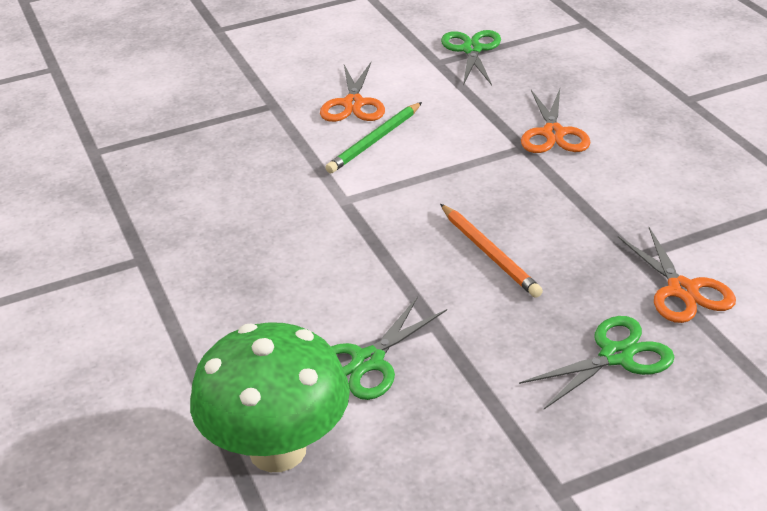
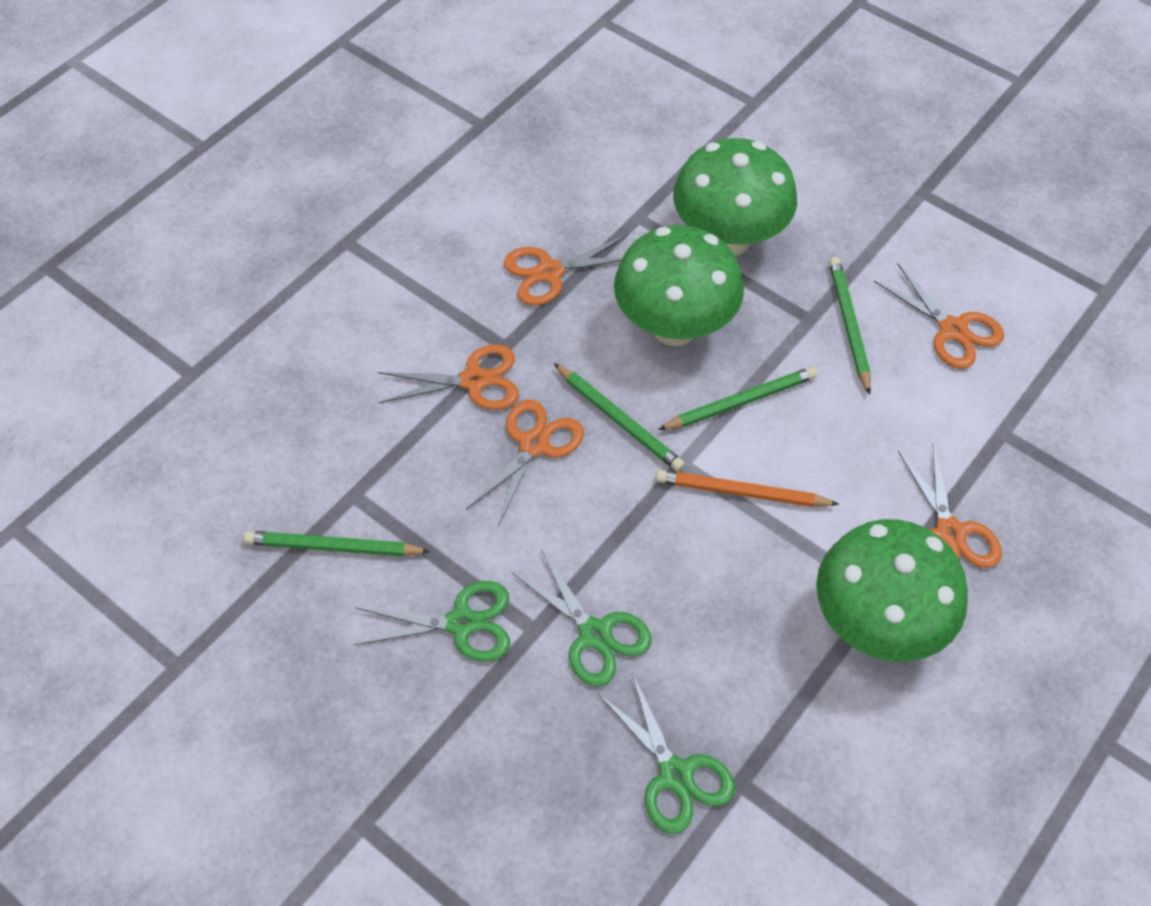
green mushroom: 1 -> 3
green pencil: 1 -> 4
orange scissors: 3 -> 5

